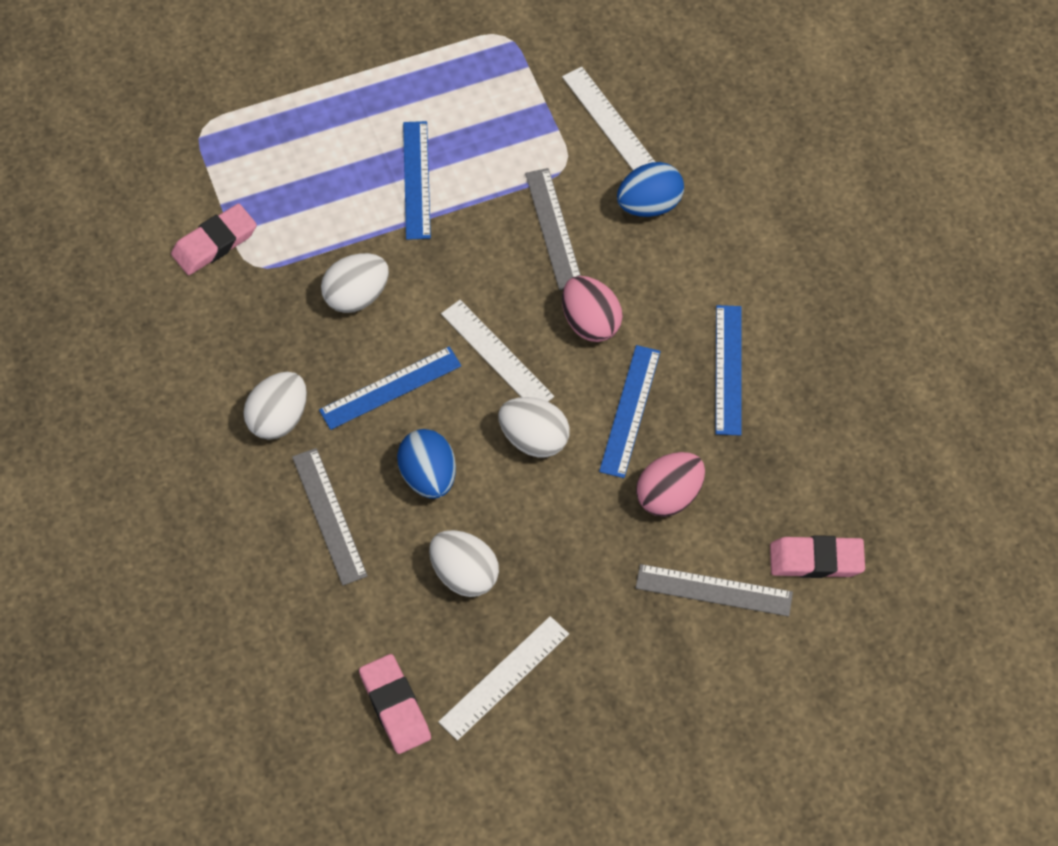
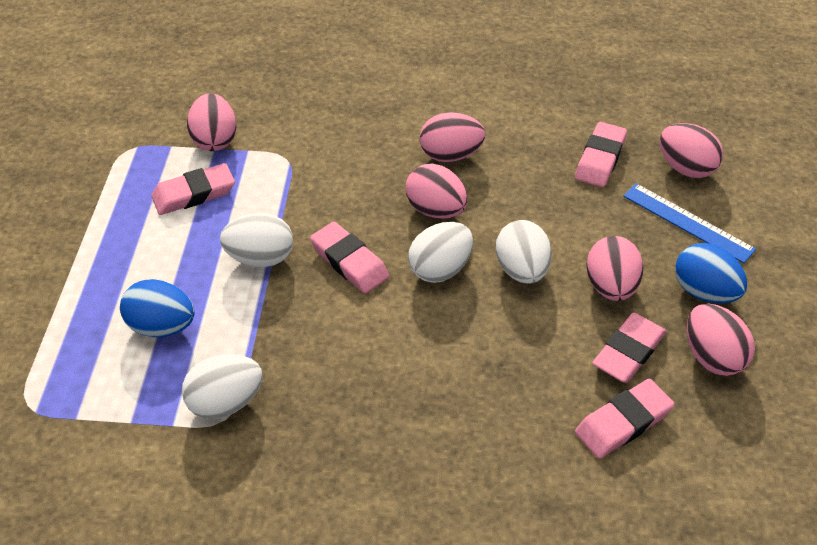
blue ruler: 4 -> 1
grey ruler: 3 -> 0
pink egg: 2 -> 6
pink eraser: 3 -> 5
white ruler: 3 -> 0

